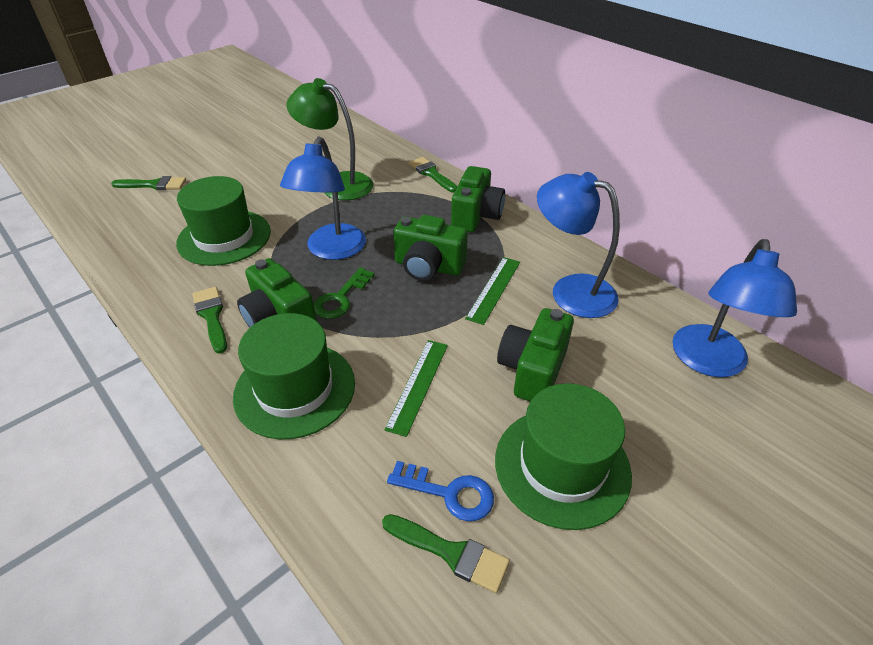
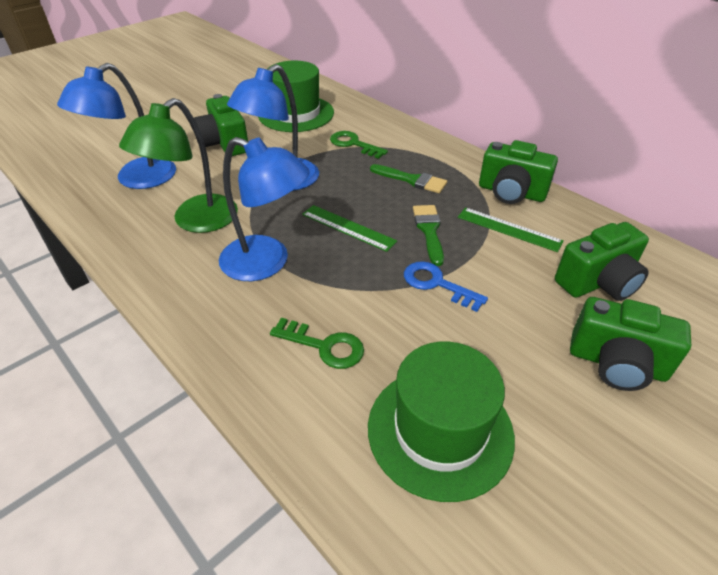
green brush: 4 -> 2
green hat: 3 -> 2
green key: 1 -> 2

